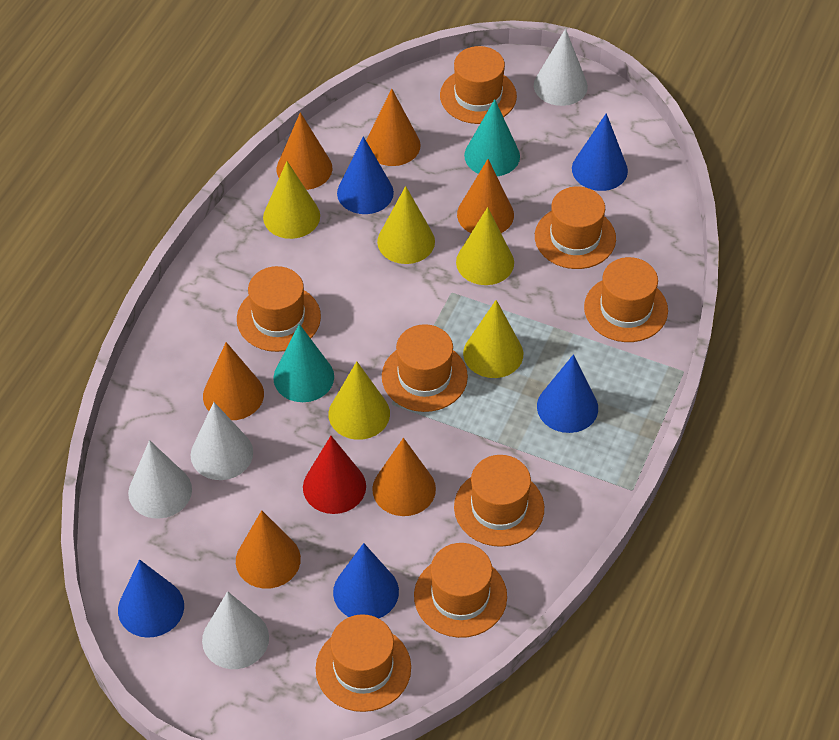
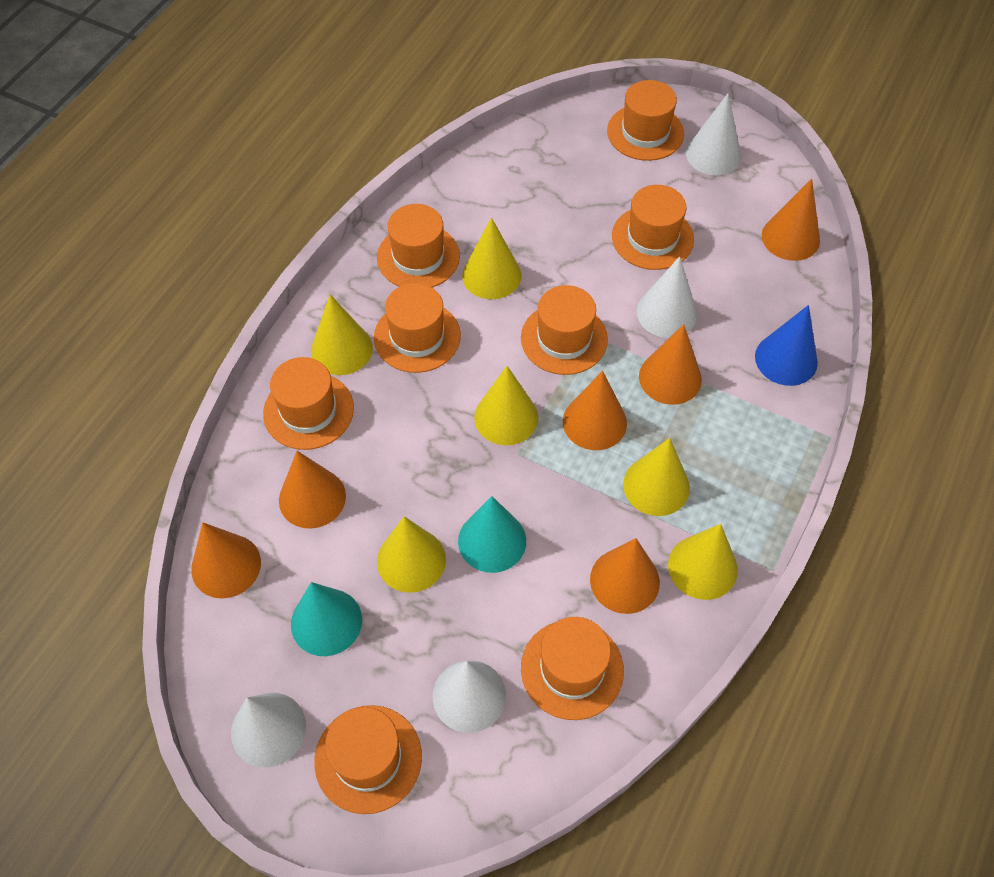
blue cone: 5 -> 1
red cone: 1 -> 0
yellow cone: 5 -> 6

